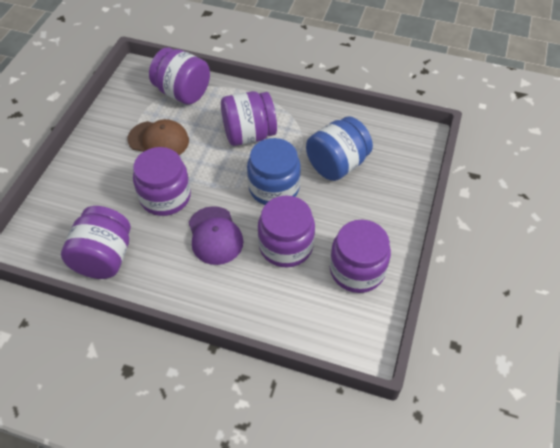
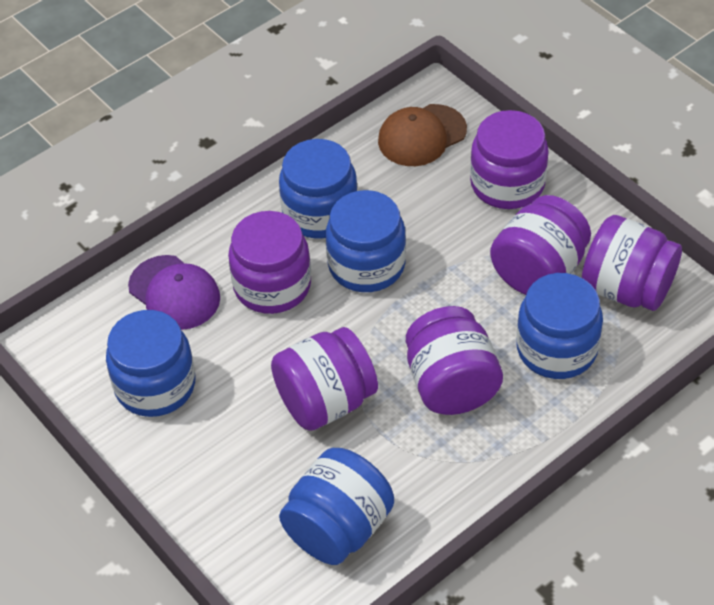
blue jar: 2 -> 5

